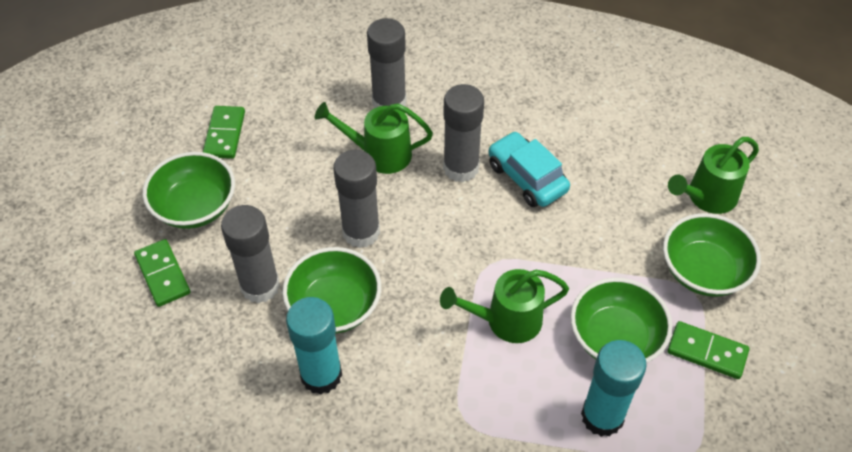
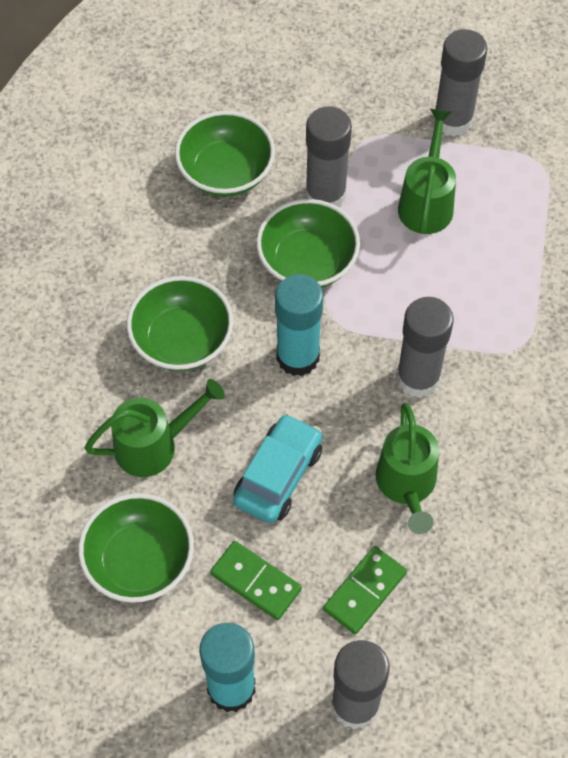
green domino: 3 -> 2

